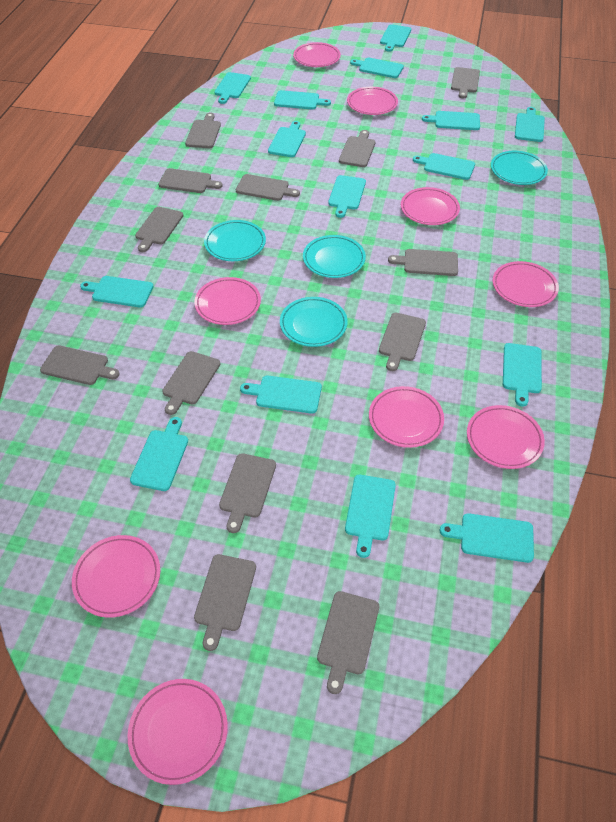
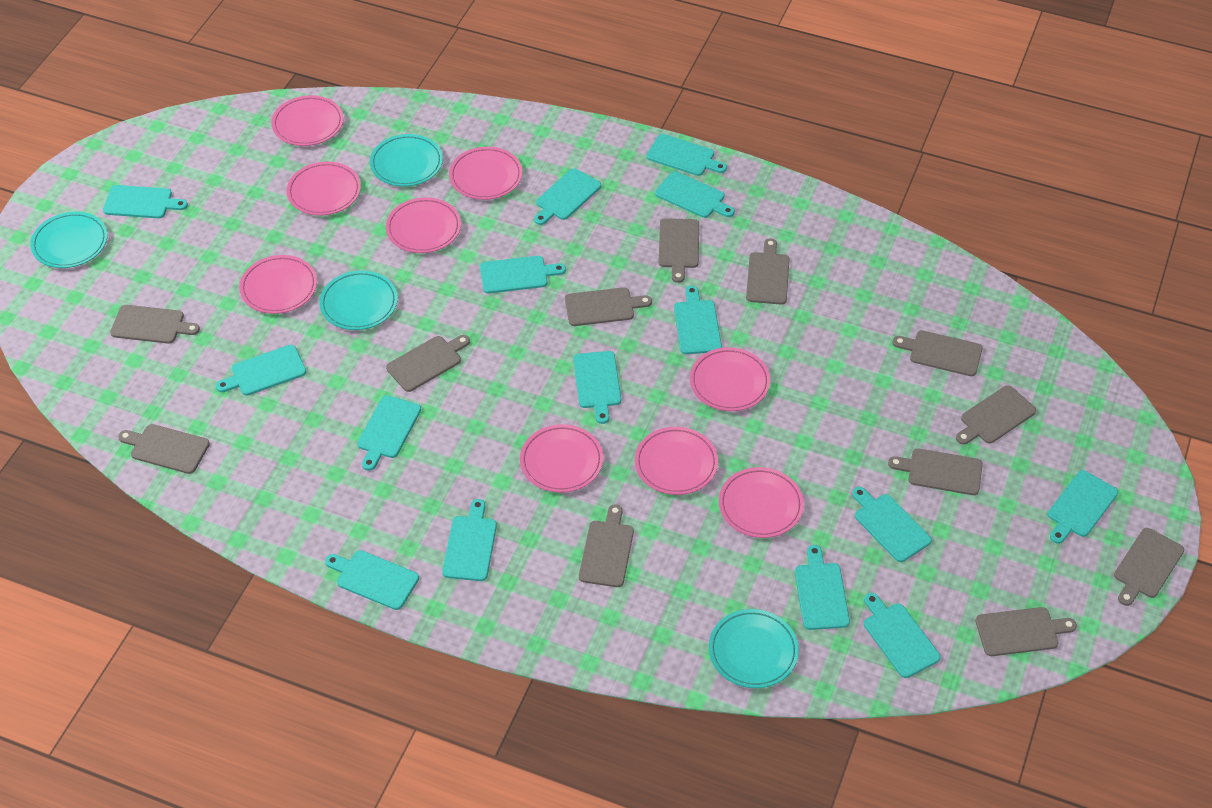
grey cutting board: 13 -> 12

